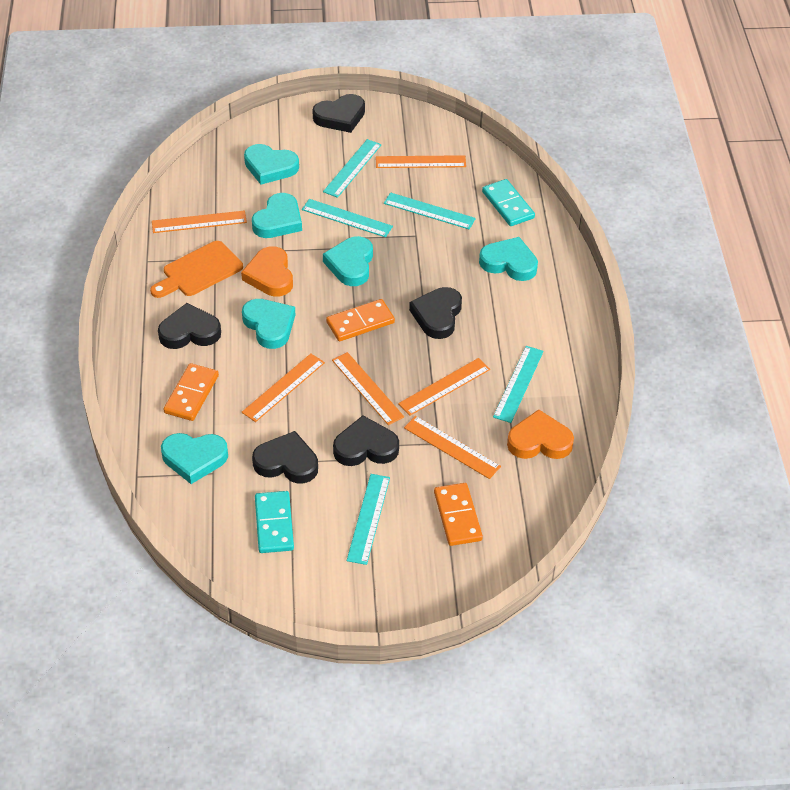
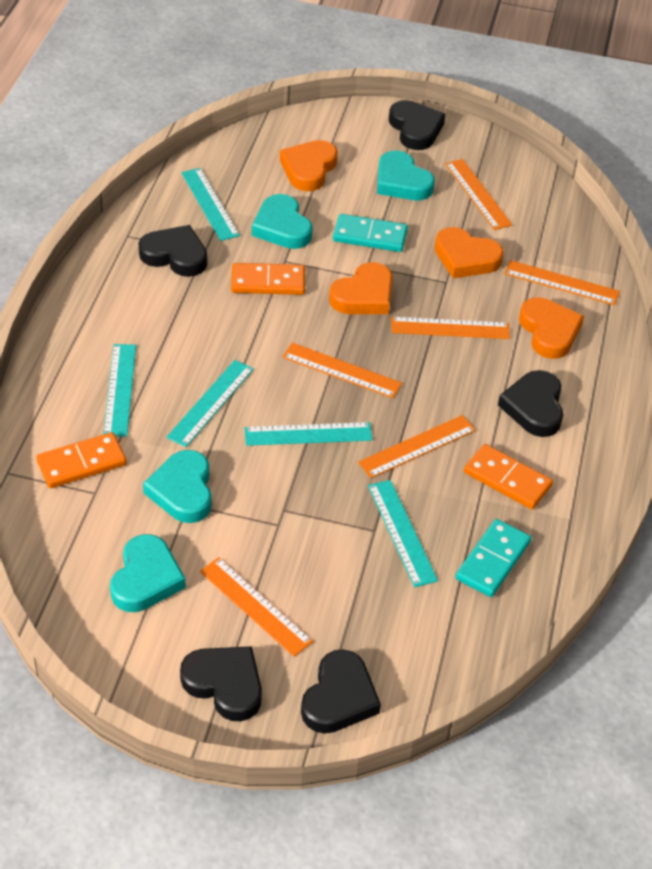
orange cutting board: 1 -> 0
orange heart: 2 -> 4
turquoise heart: 6 -> 4

